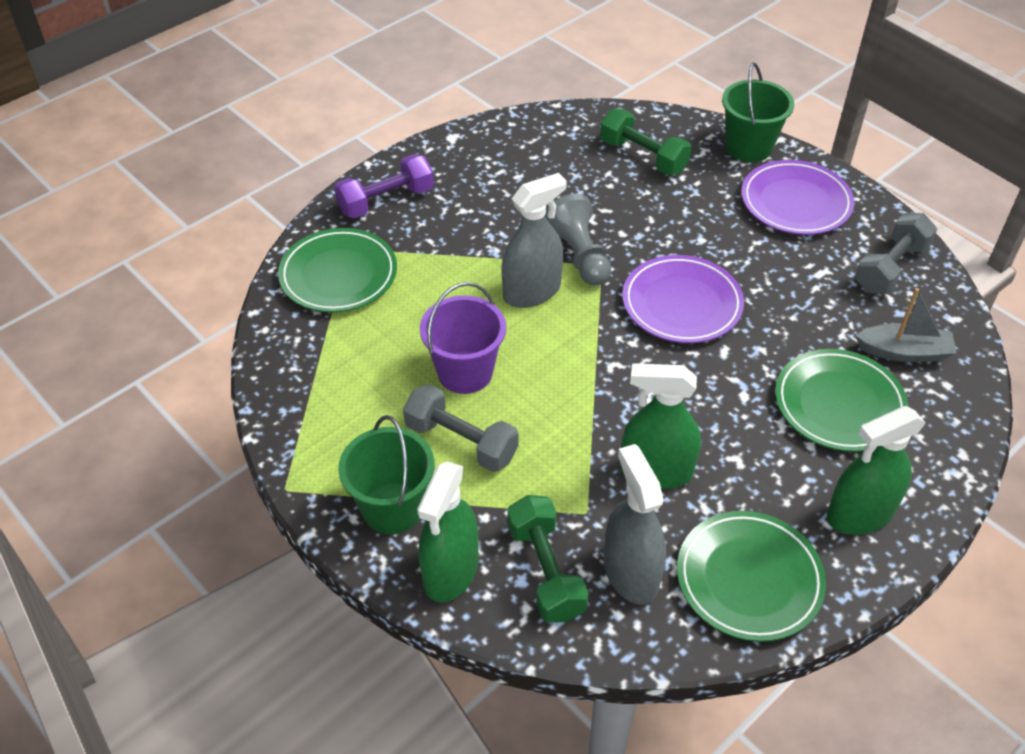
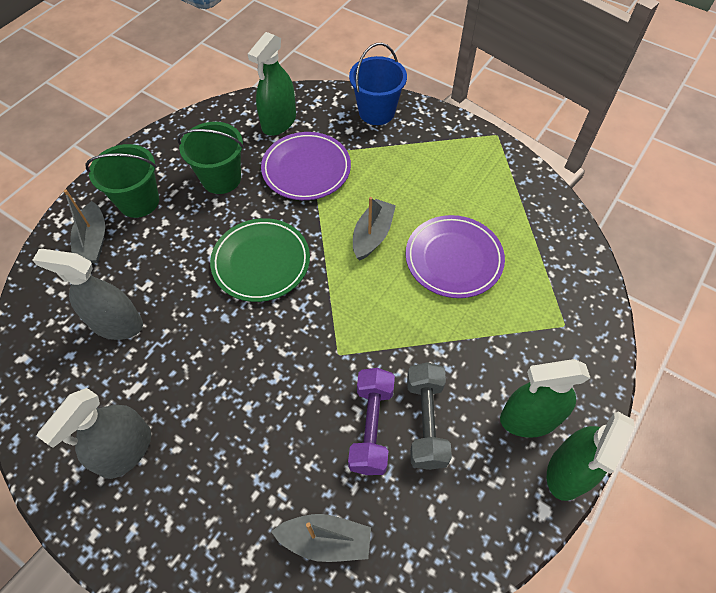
blue bucket: 0 -> 1
green dumbbell: 2 -> 0
green plate: 3 -> 1
grey boat: 1 -> 3
grey dumbbell: 2 -> 1
grey pawn: 1 -> 0
purple bucket: 1 -> 0

